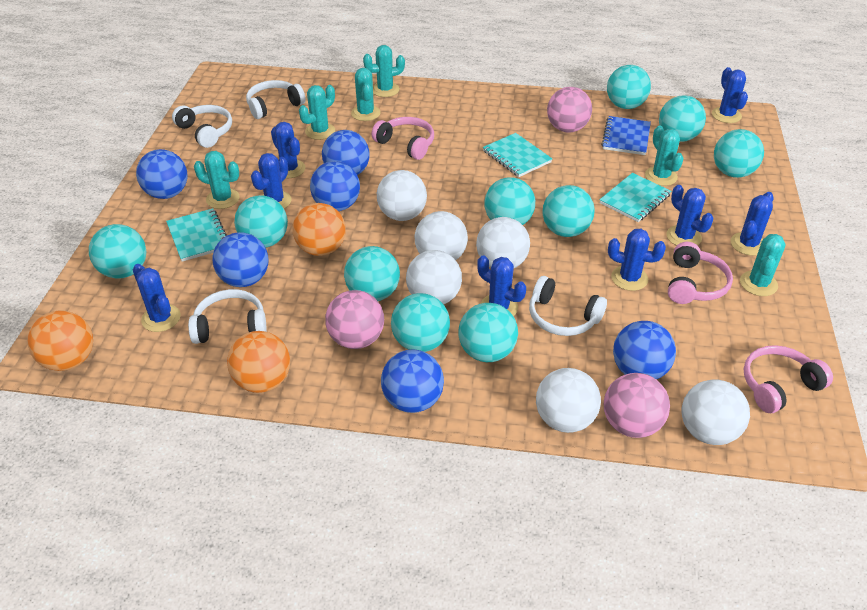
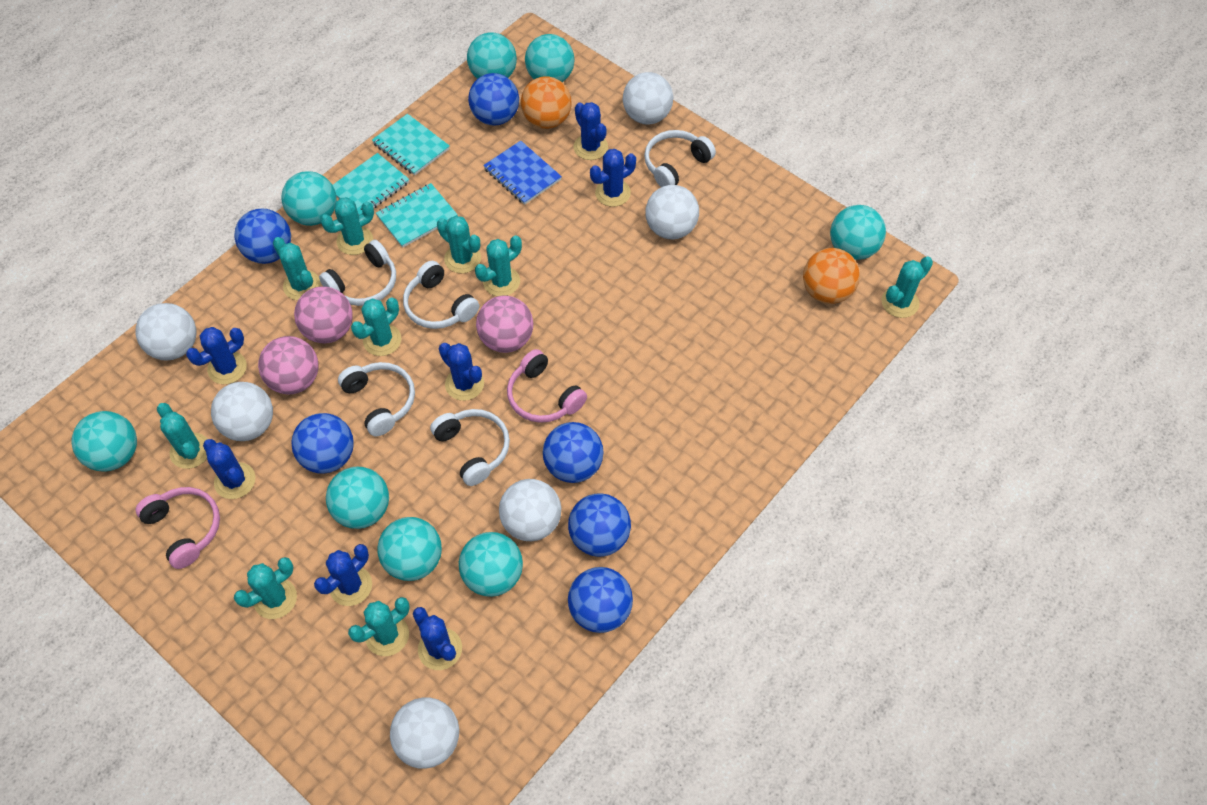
blue cactus: 8 -> 7
orange ball: 3 -> 2
pink headphones: 3 -> 2
turquoise ball: 10 -> 8
turquoise cactus: 6 -> 9
white headphones: 4 -> 5

